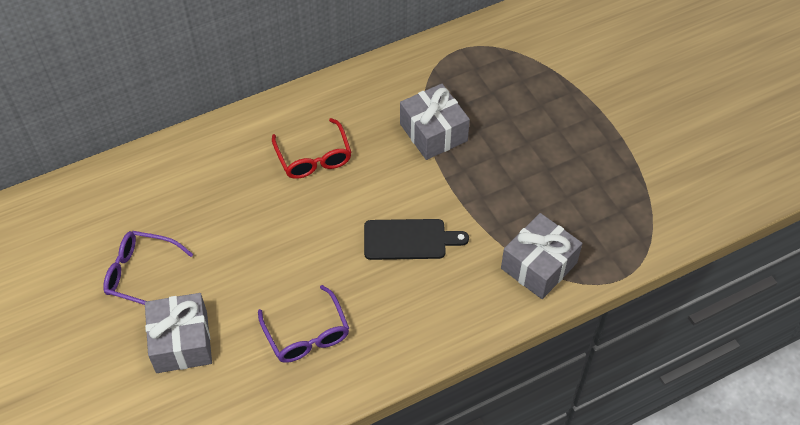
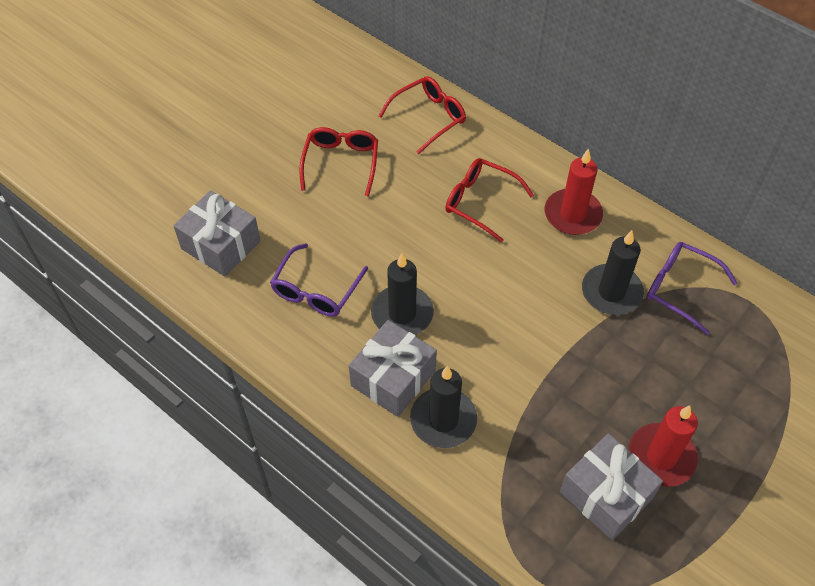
black candle: 0 -> 3
black cutting board: 1 -> 0
red candle: 0 -> 2
red glasses: 1 -> 3

